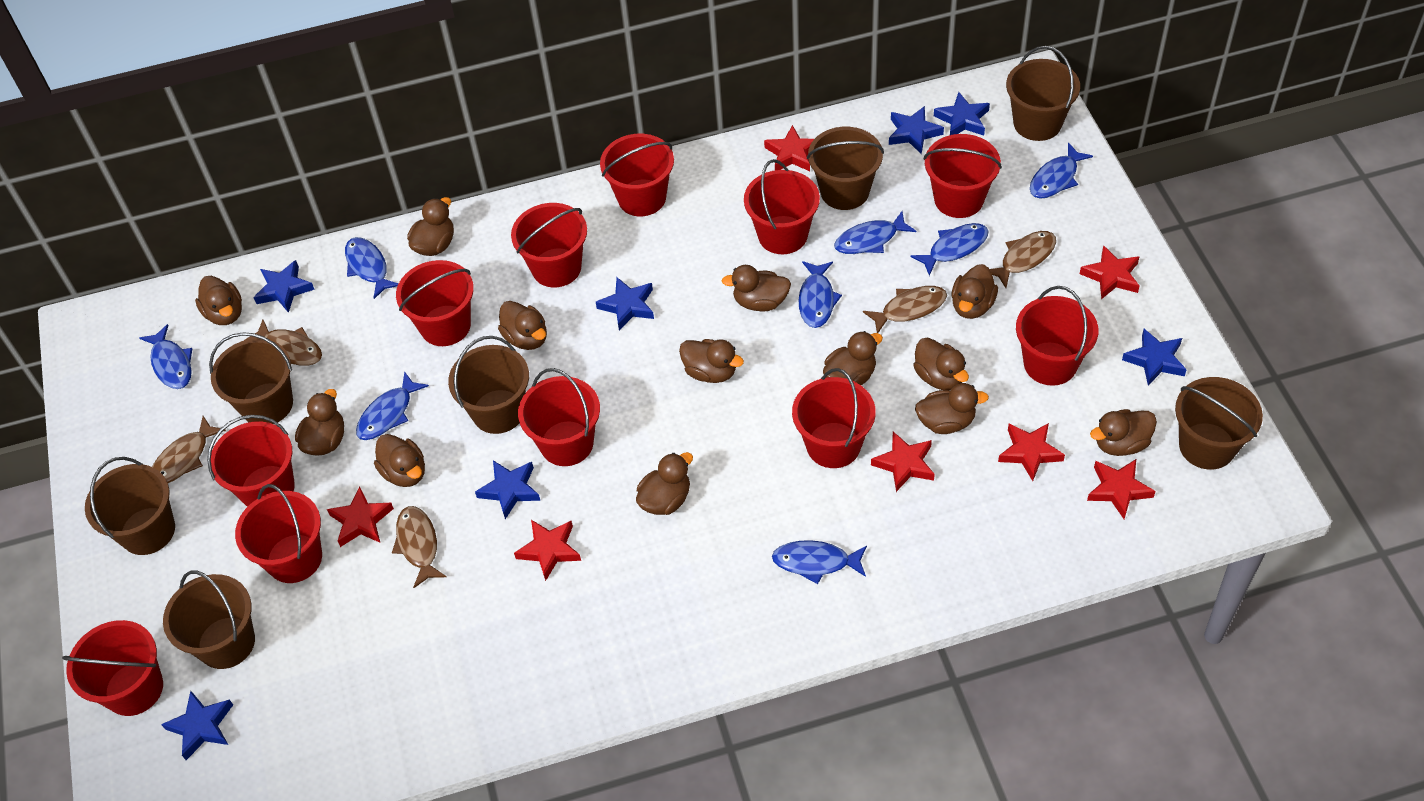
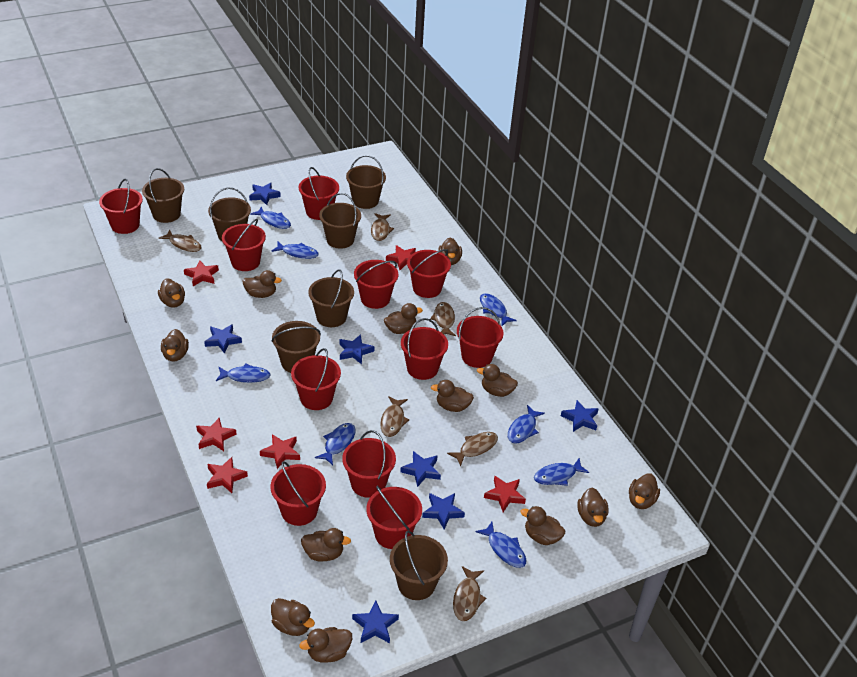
brown fish: 5 -> 6
red star: 7 -> 6

